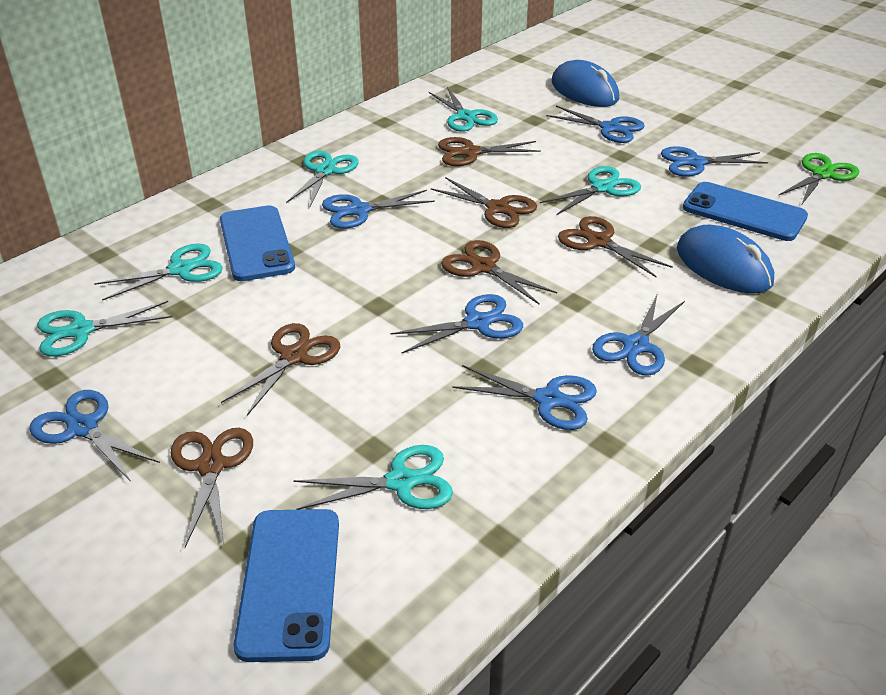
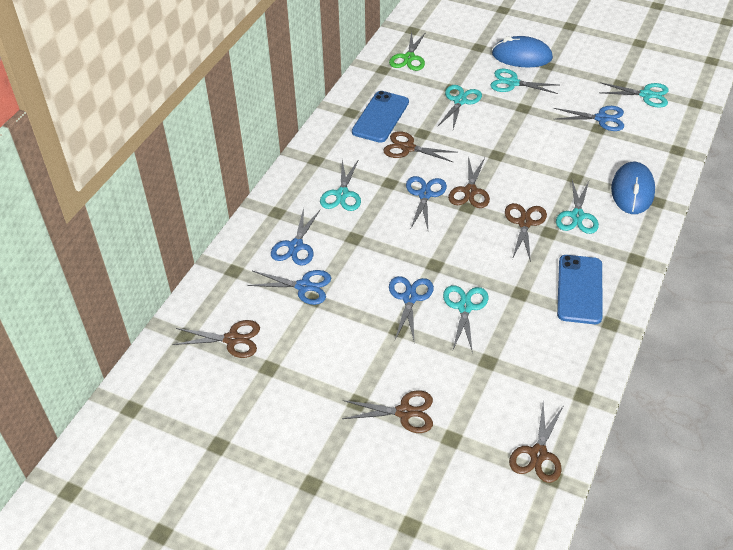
blue phone: 3 -> 2
blue scissors: 7 -> 5

